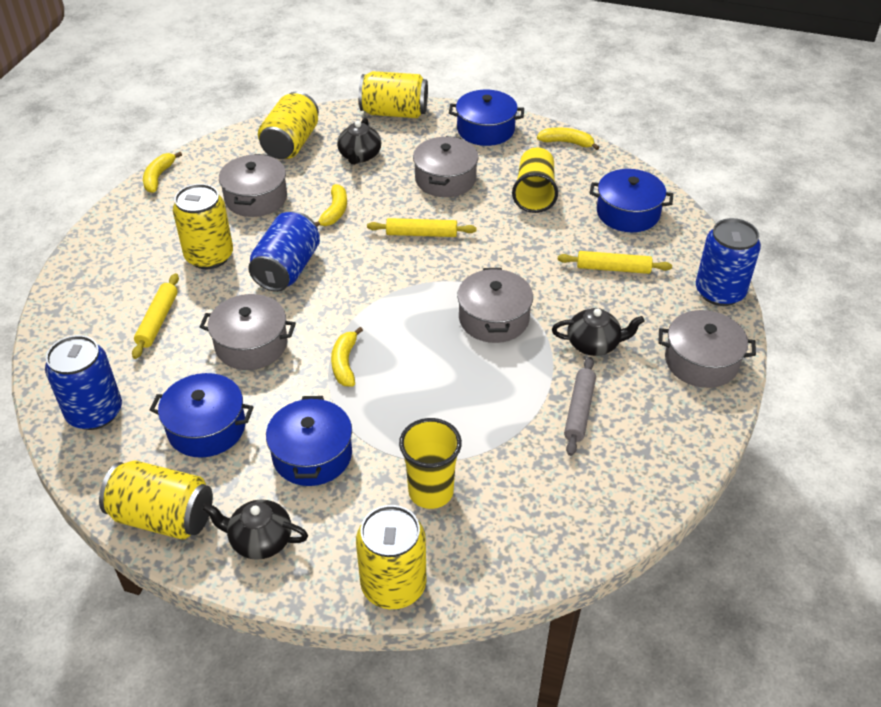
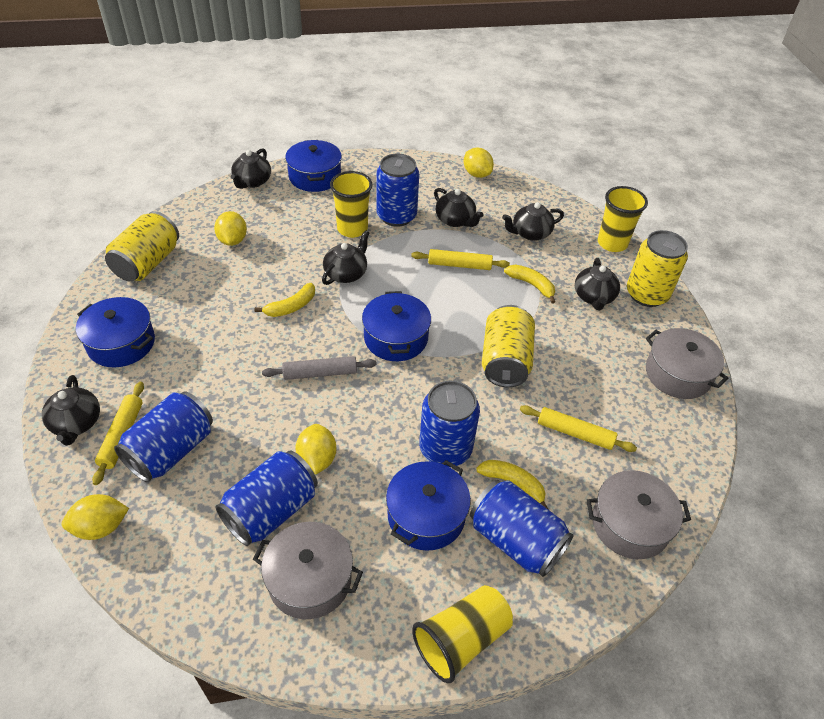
black teapot: 3 -> 6
blue can: 3 -> 5
grey pot: 5 -> 3
yellow banana: 4 -> 3
yellow can: 5 -> 3
yellow cup: 2 -> 3
yellow lemon: 0 -> 4

